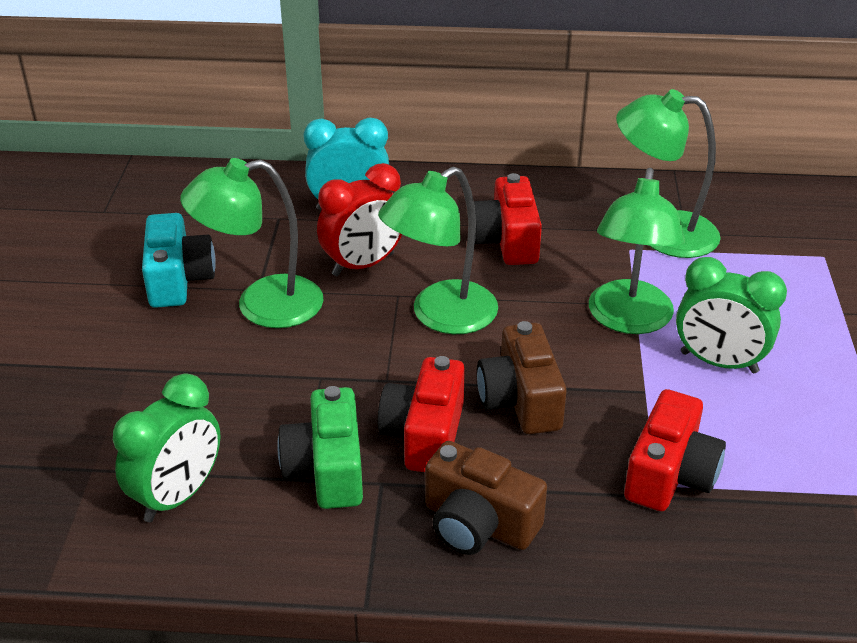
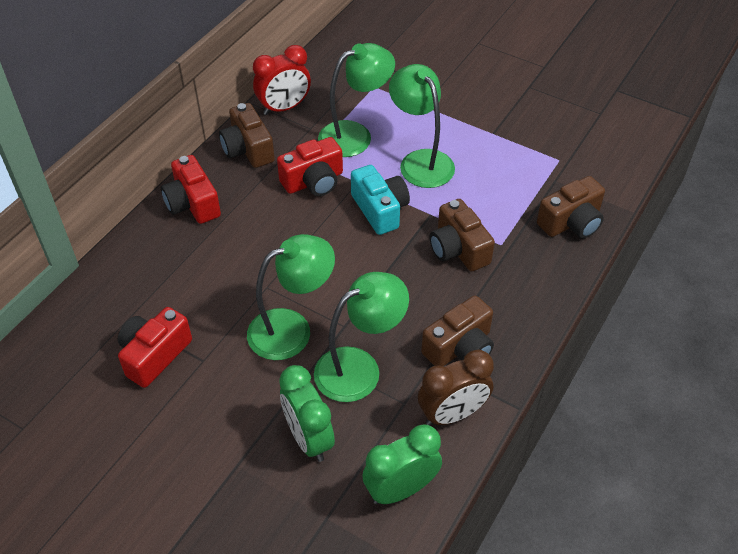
brown camera: 2 -> 4
brown clock: 0 -> 1
green camera: 1 -> 0
turquoise clock: 1 -> 0

